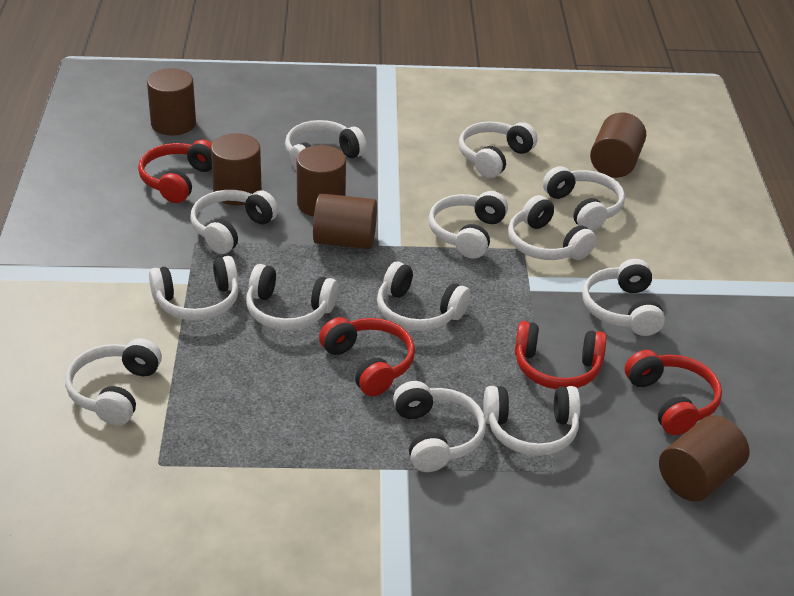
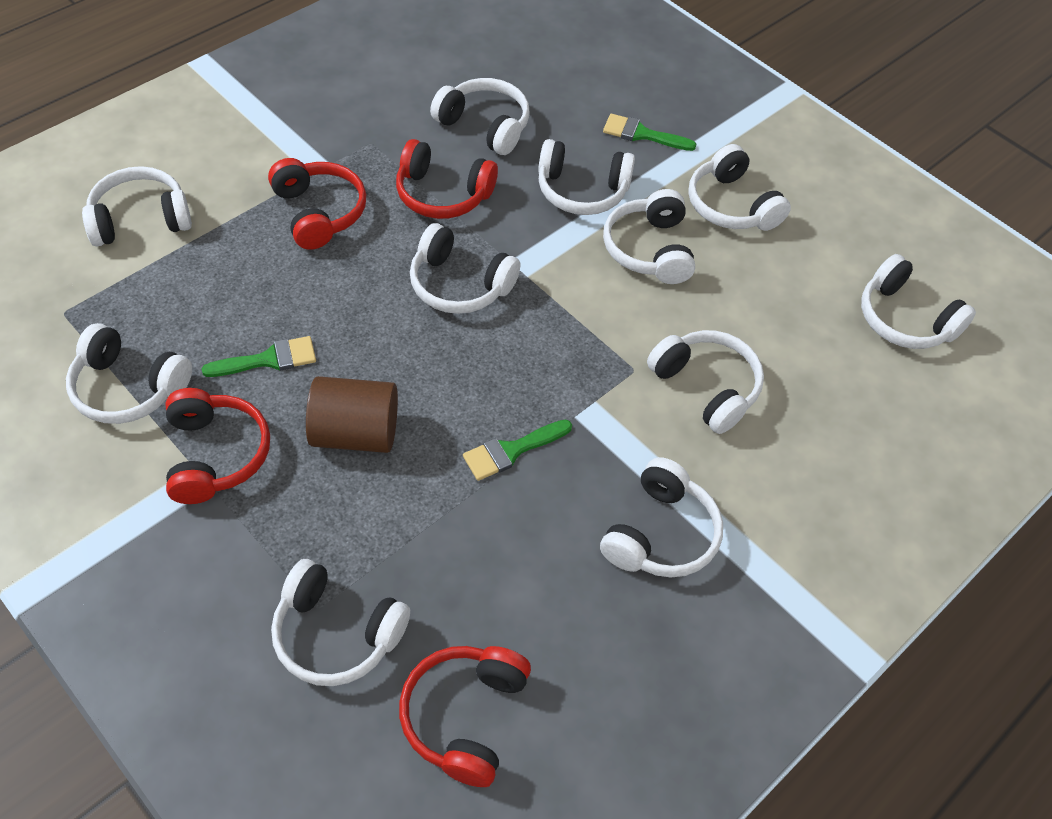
brown cylinder: 6 -> 1
green brush: 0 -> 3
white headphones: 13 -> 11

